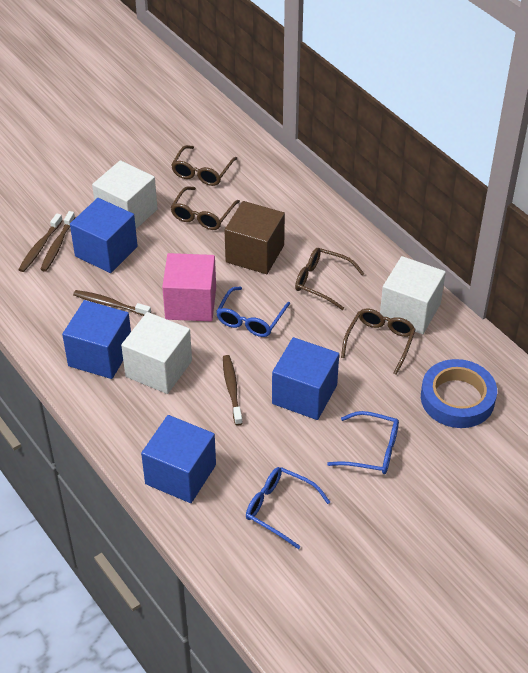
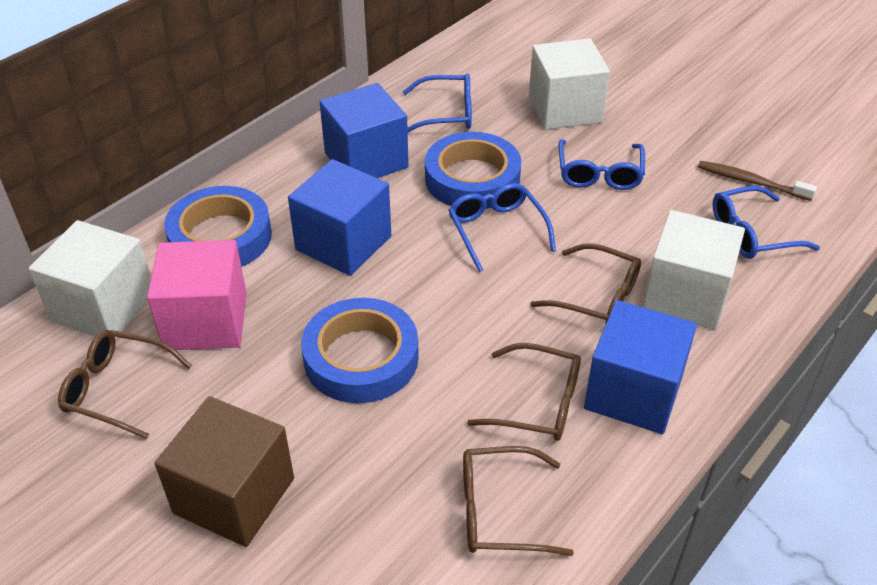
blue cube: 4 -> 3
blue glasses: 3 -> 4
blue tape: 1 -> 3
brown toothbrush: 4 -> 1

